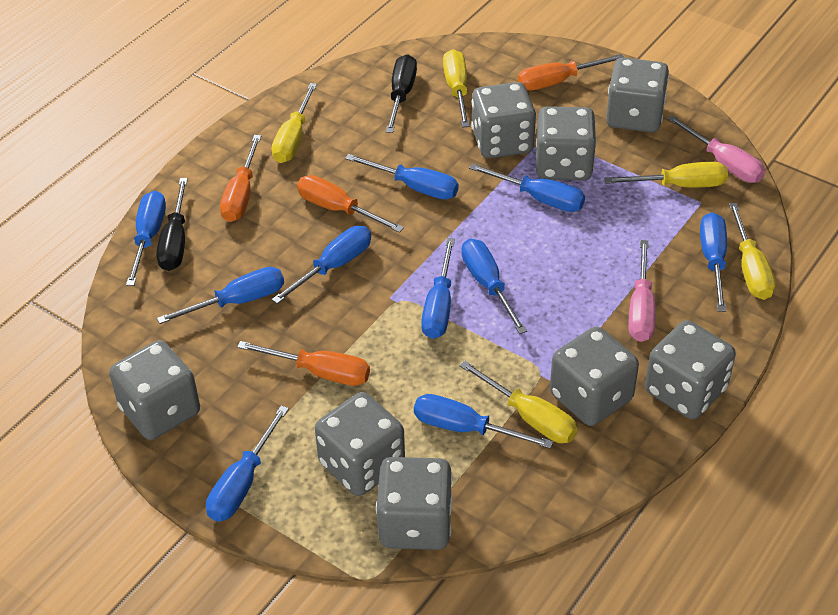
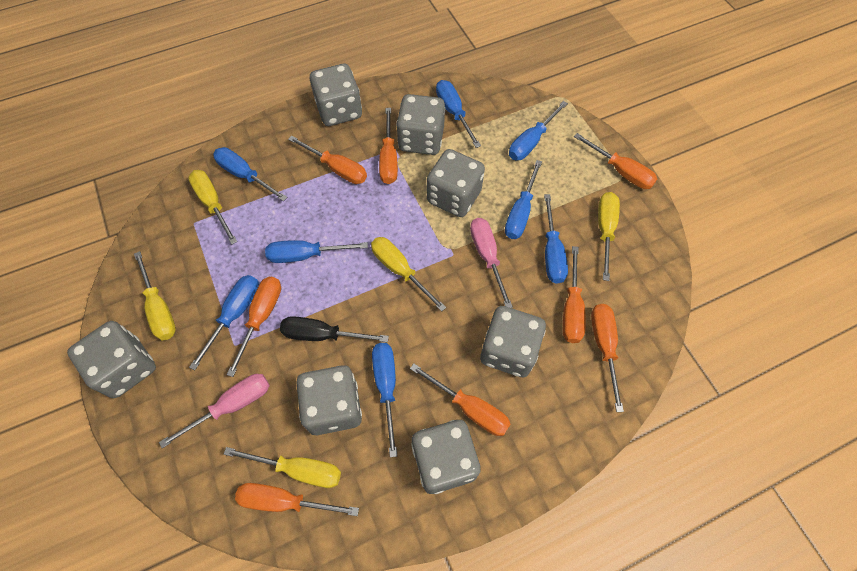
black screwdriver: 2 -> 1
blue screwdriver: 10 -> 8
grey dice: 8 -> 7
orange screwdriver: 4 -> 8

